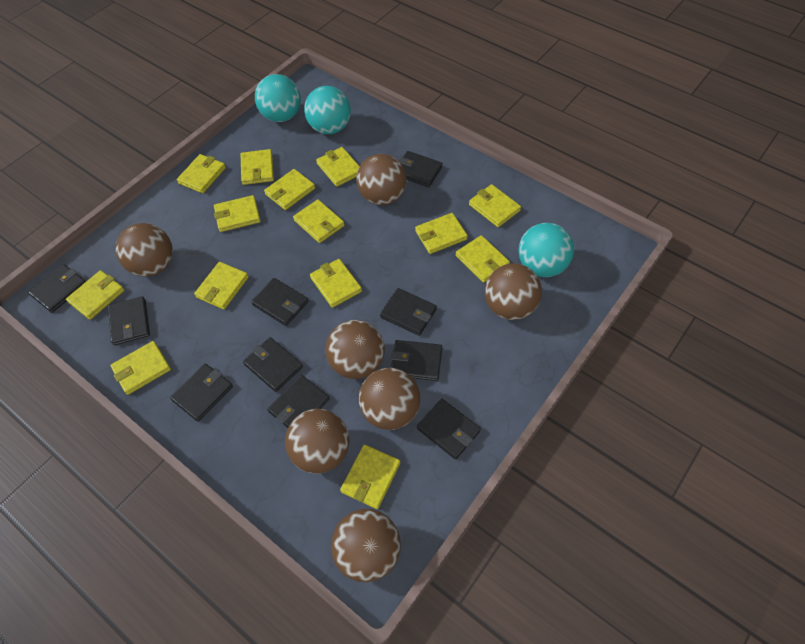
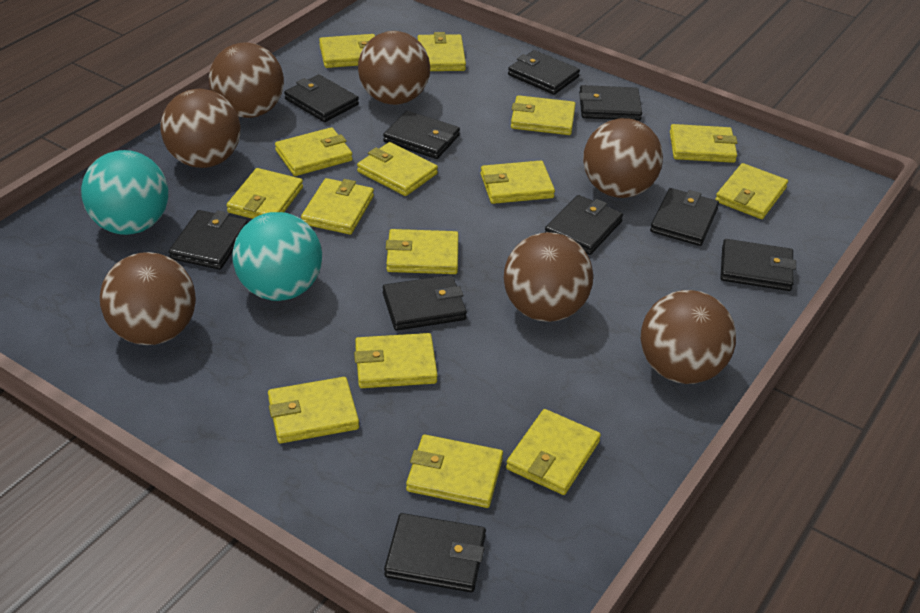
turquoise ball: 3 -> 2
yellow wallet: 14 -> 15

